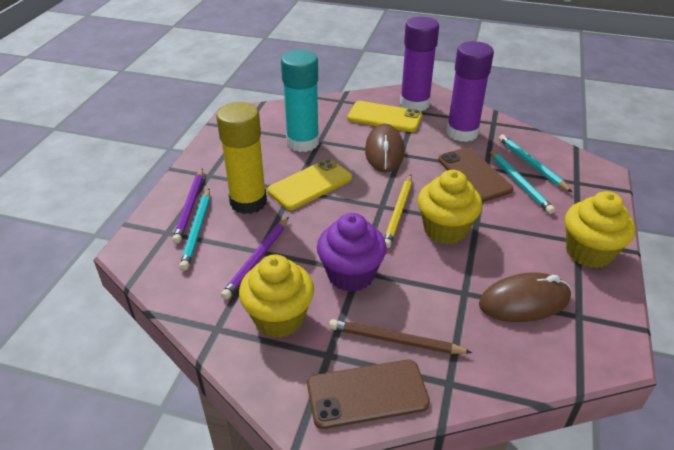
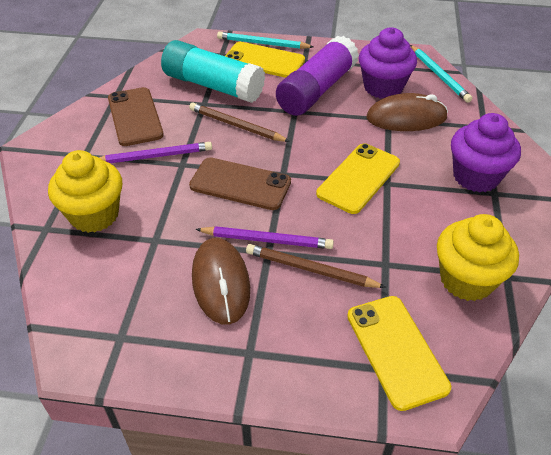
brown pencil: 1 -> 2
purple cupcake: 1 -> 2
purple glue stick: 2 -> 1
turquoise pencil: 3 -> 2
yellow cupcake: 3 -> 2
yellow glue stick: 1 -> 0
yellow pencil: 1 -> 0
yellow phone: 2 -> 3

